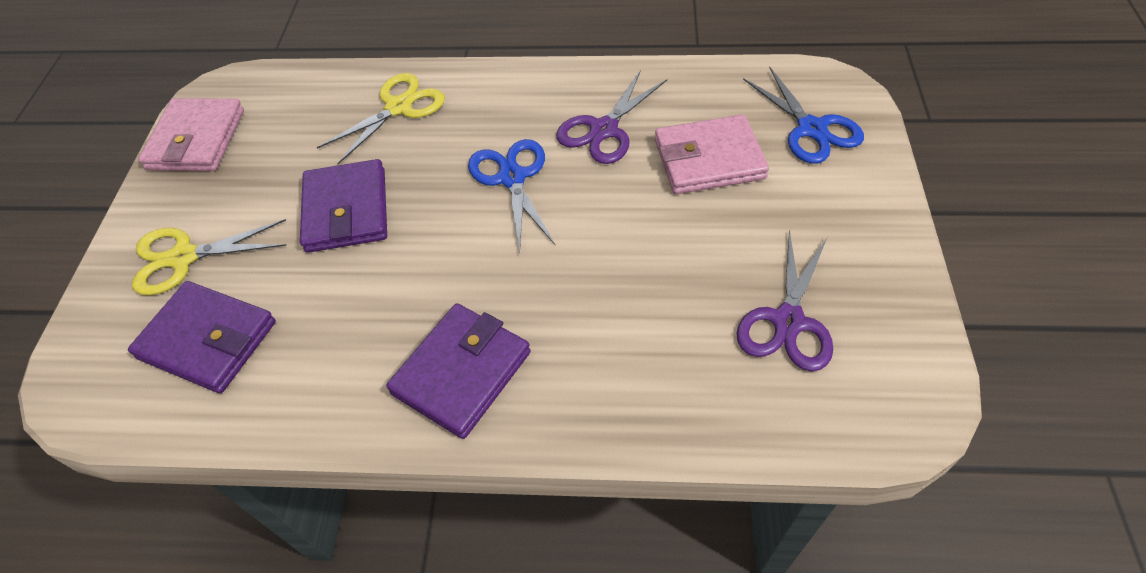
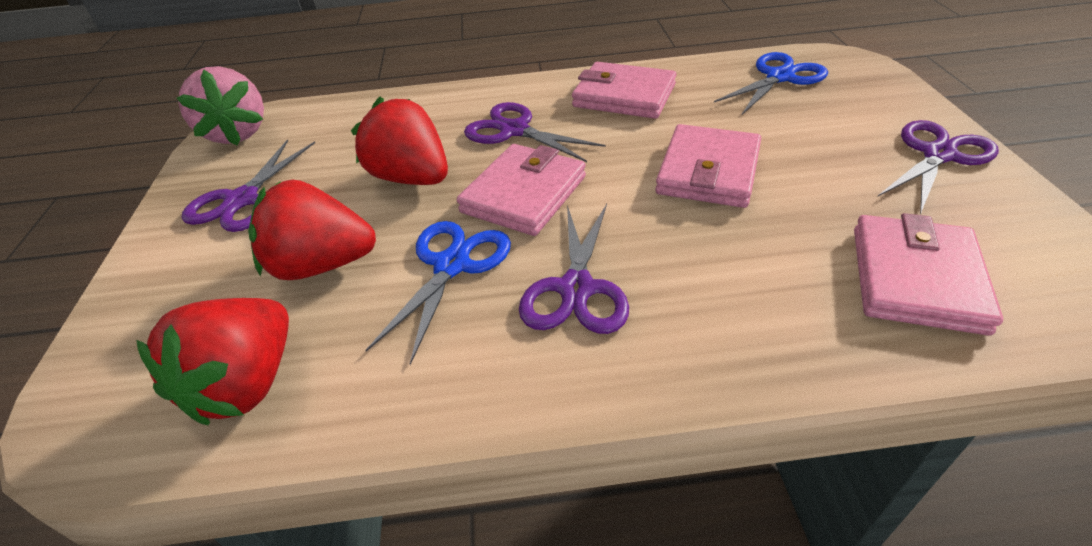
pink strawberry: 0 -> 1
pink wallet: 2 -> 4
purple scissors: 2 -> 4
purple wallet: 3 -> 0
red strawberry: 0 -> 3
yellow scissors: 2 -> 0

